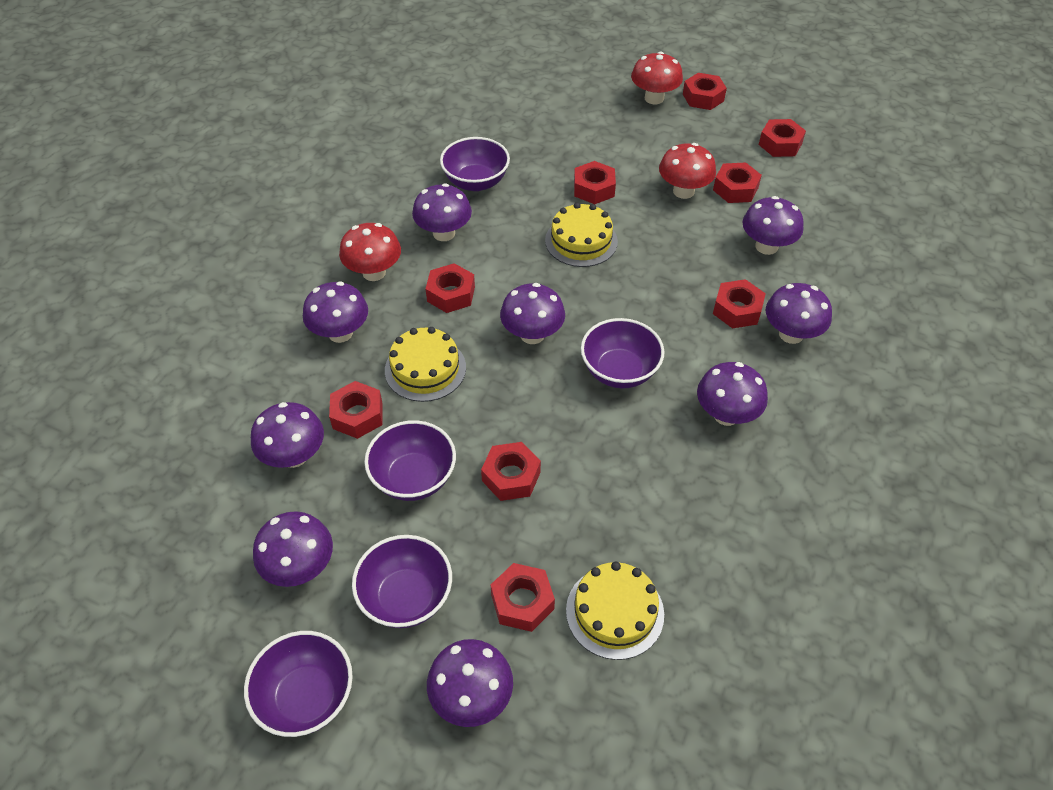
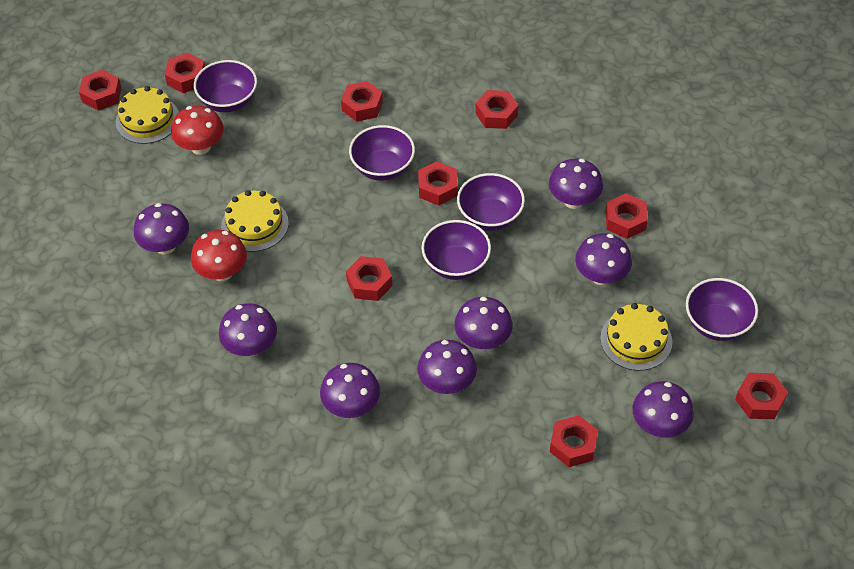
purple mushroom: 9 -> 8
red mushroom: 3 -> 2

